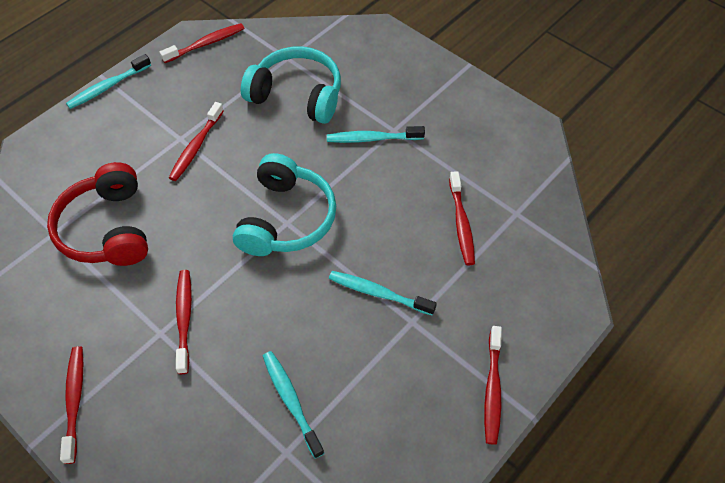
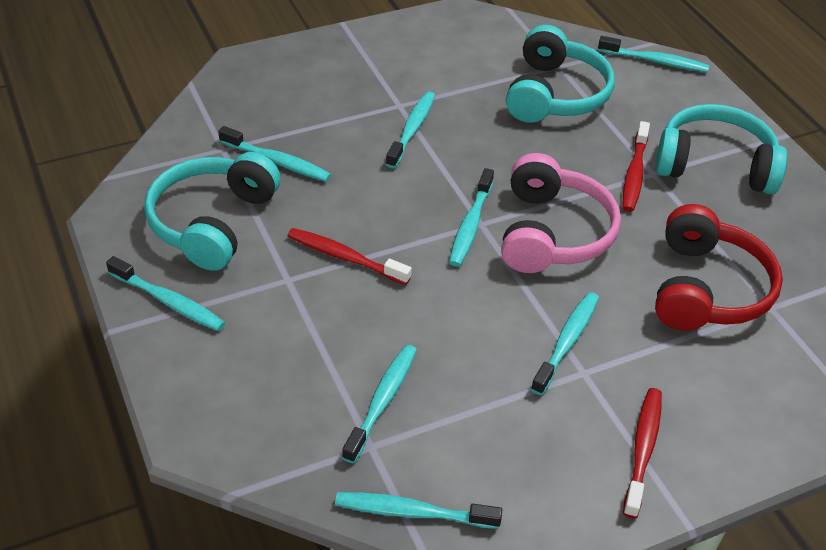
pink headphones: 0 -> 1
red toothbrush: 6 -> 3
turquoise headphones: 2 -> 3
turquoise toothbrush: 4 -> 8

